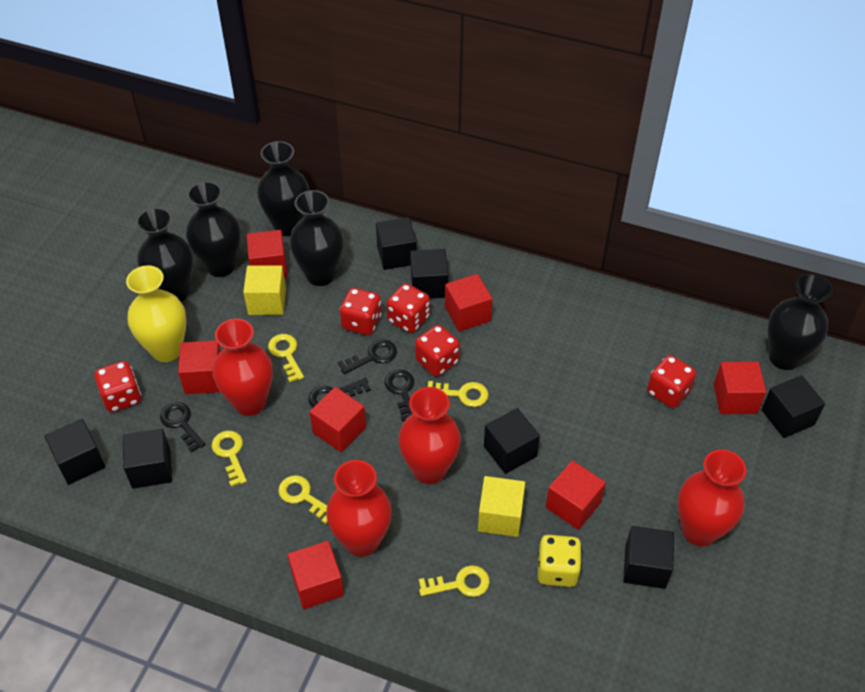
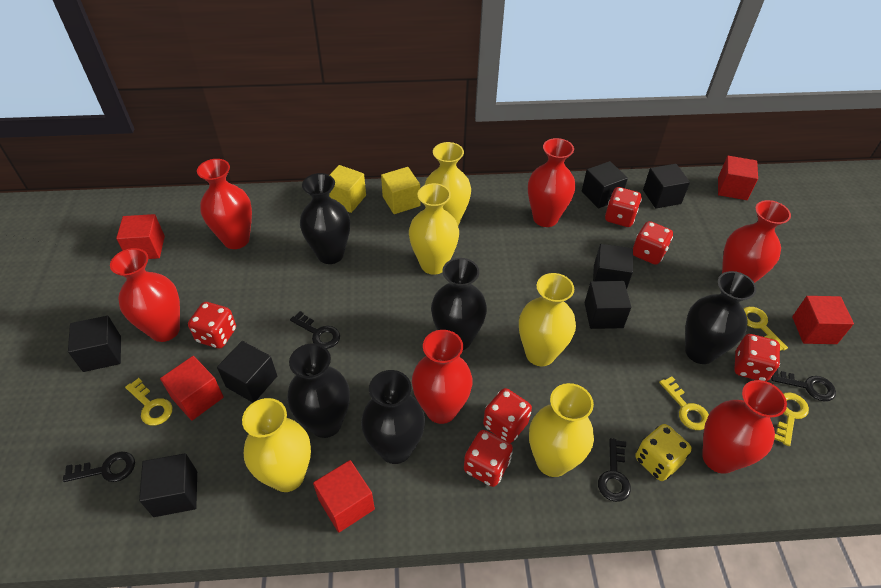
red cube: 7 -> 5
red dice: 5 -> 6
red vase: 4 -> 6
yellow key: 5 -> 4
yellow vase: 1 -> 5

